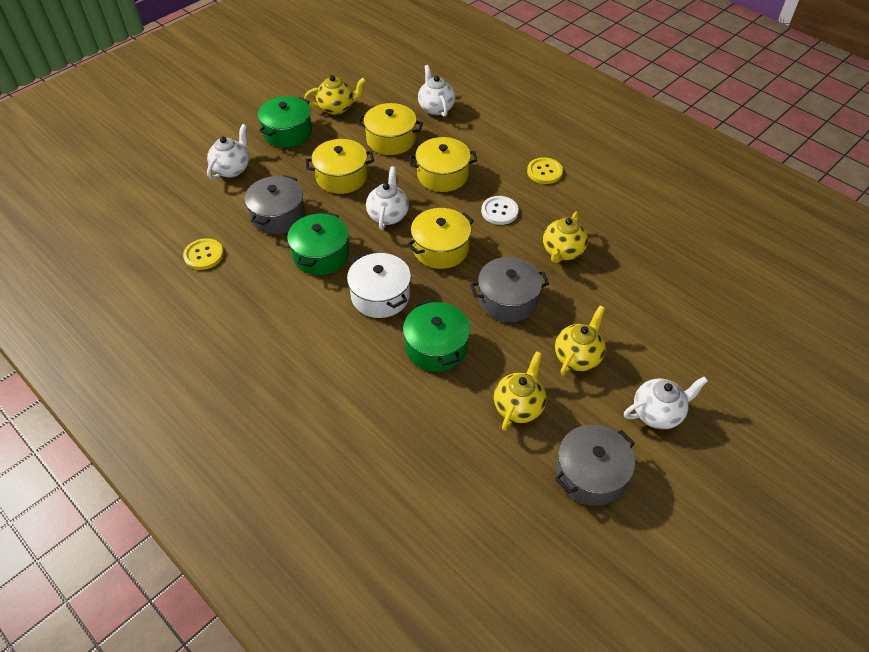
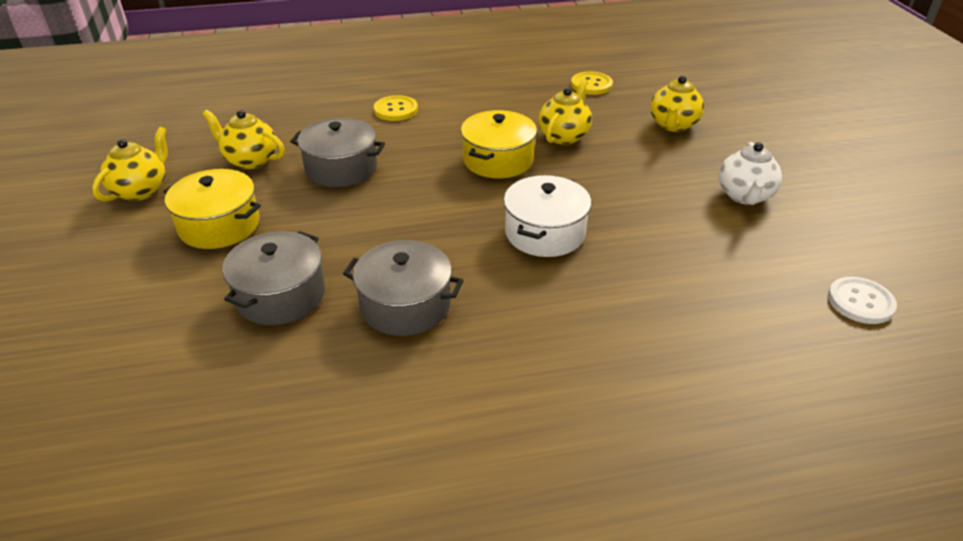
green pot: 3 -> 0
white teapot: 4 -> 1
yellow pot: 4 -> 2

